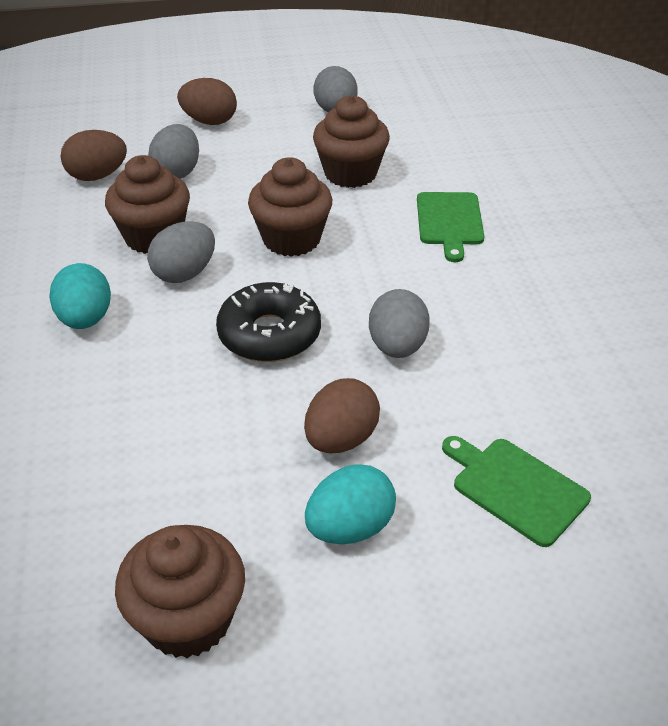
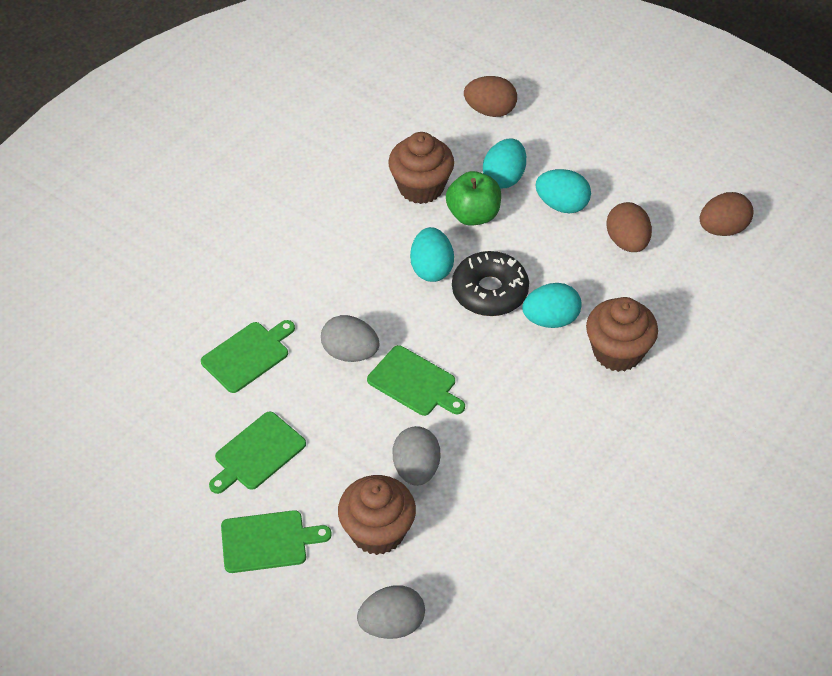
brown cupcake: 4 -> 3
green apple: 0 -> 1
green cutting board: 2 -> 4
grey egg: 4 -> 3
turquoise egg: 2 -> 4

